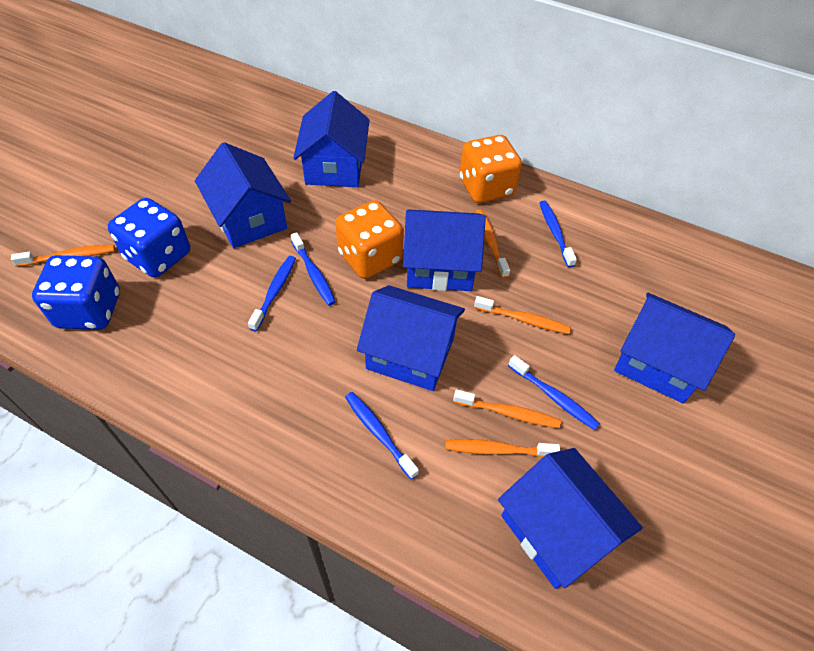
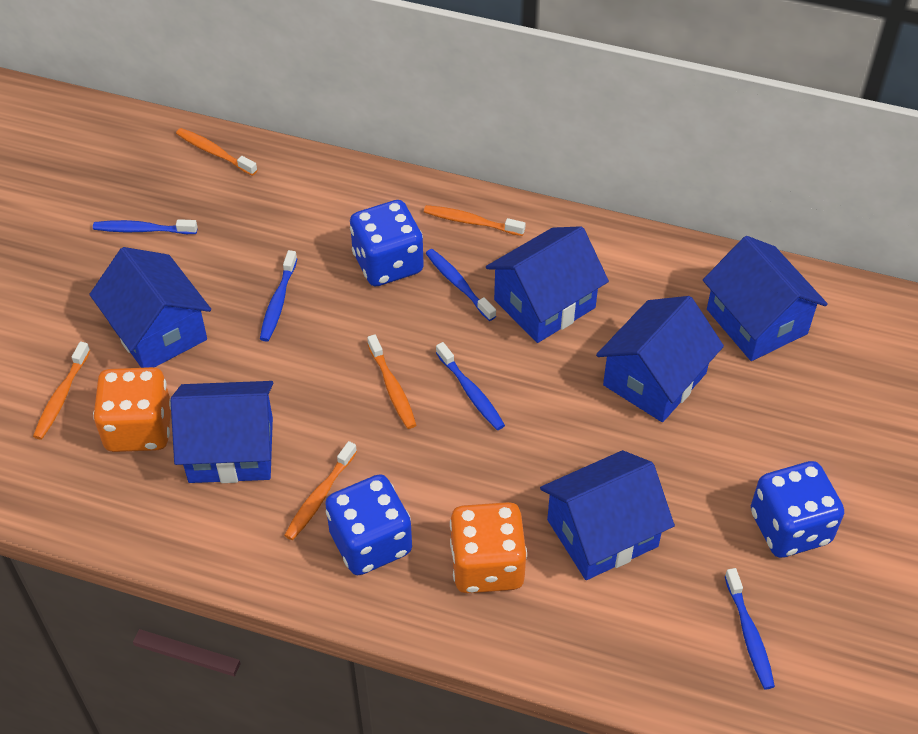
blue dice: 2 -> 3

